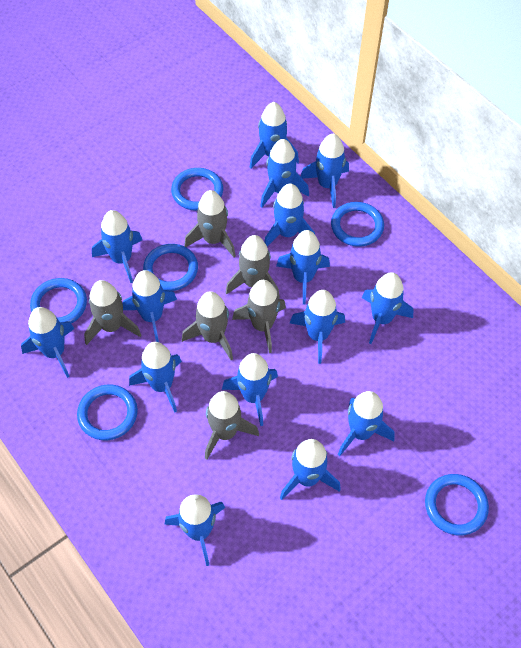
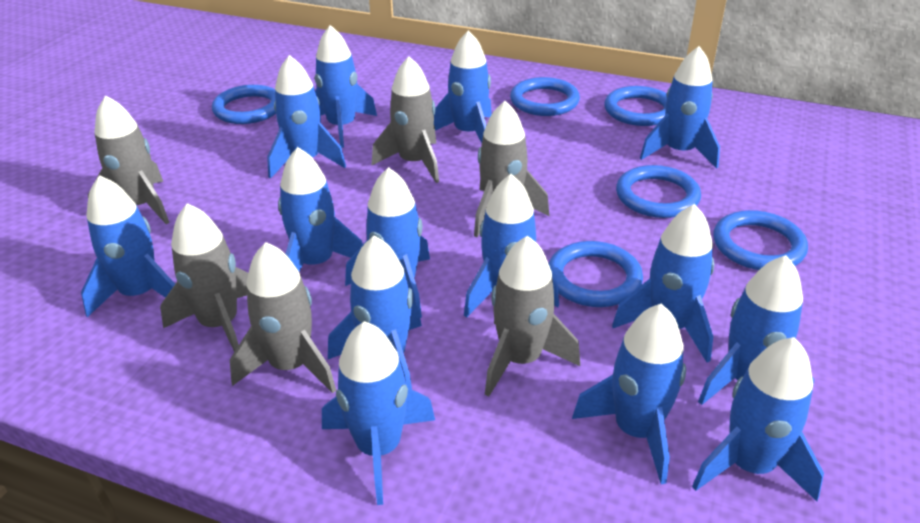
blue rocket: 15 -> 14

